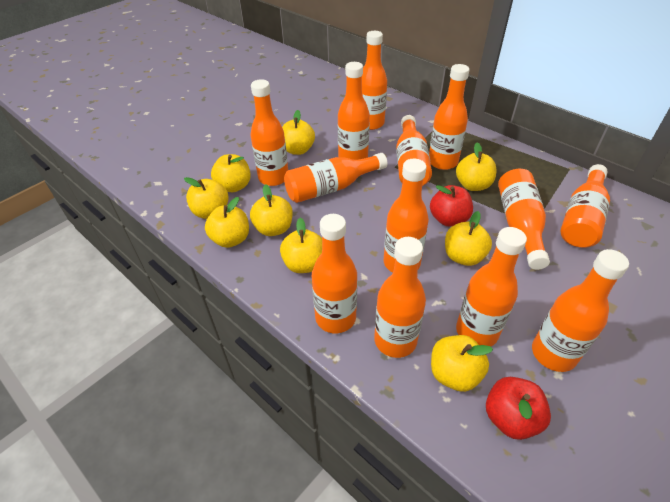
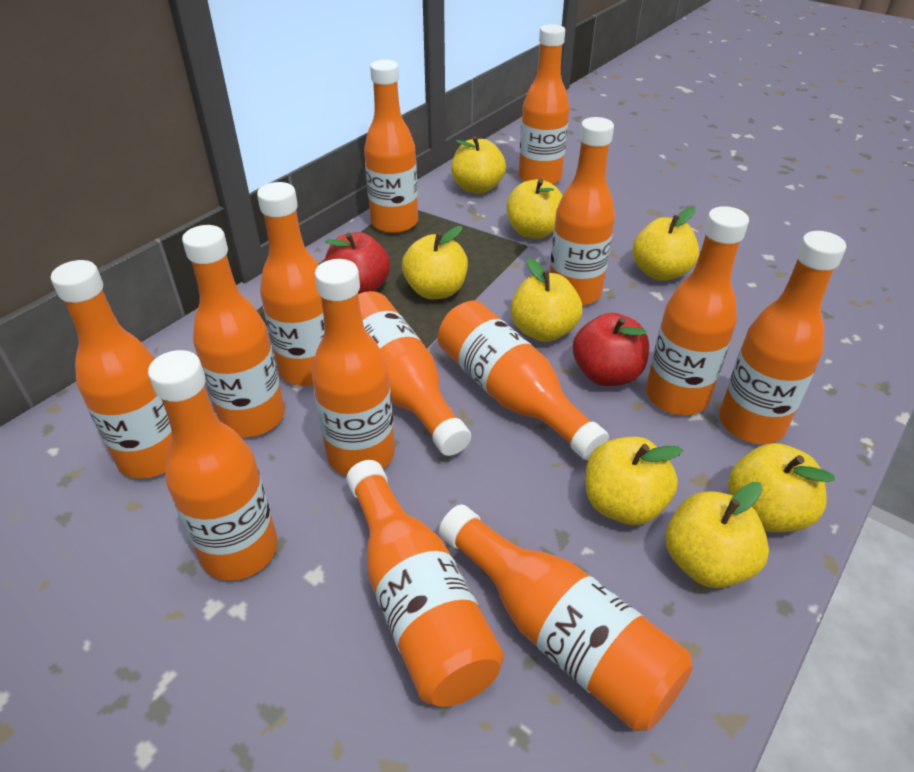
orange bottle: 13 -> 14
yellow apple: 9 -> 8

